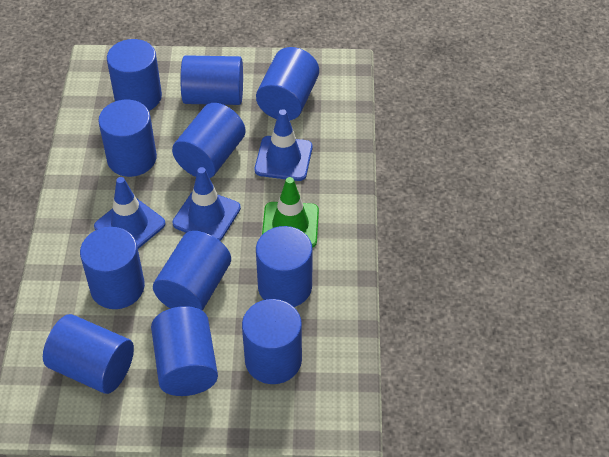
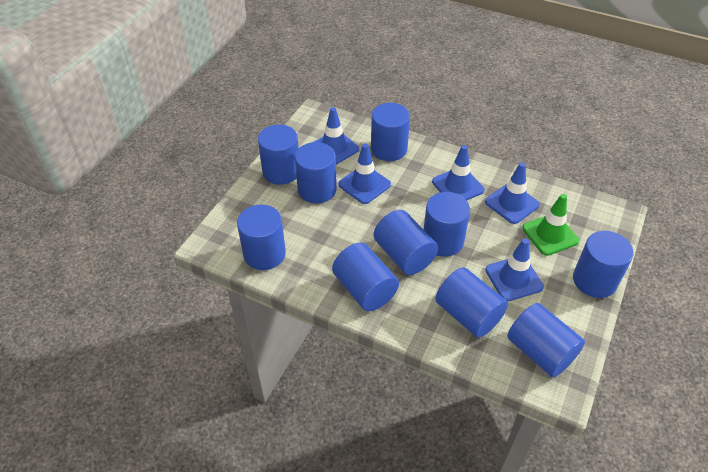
blue cylinder: 11 -> 10
blue traffic cone: 3 -> 5

